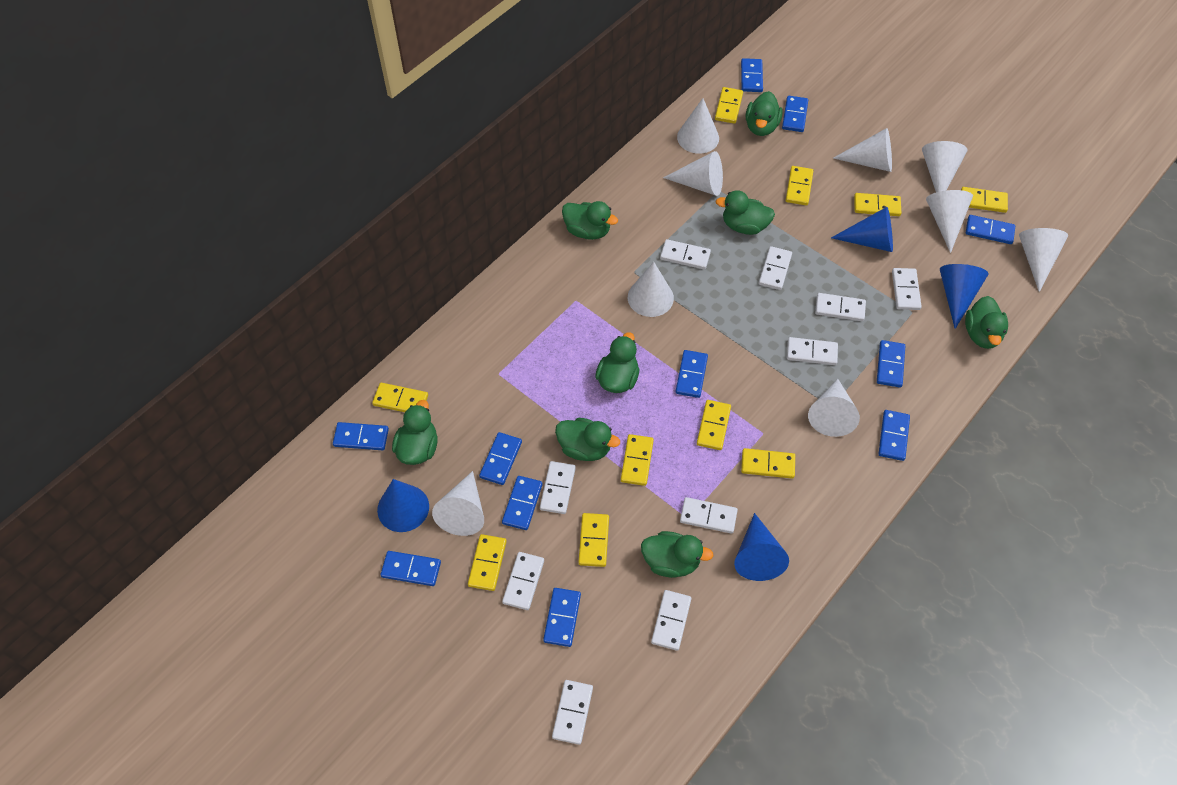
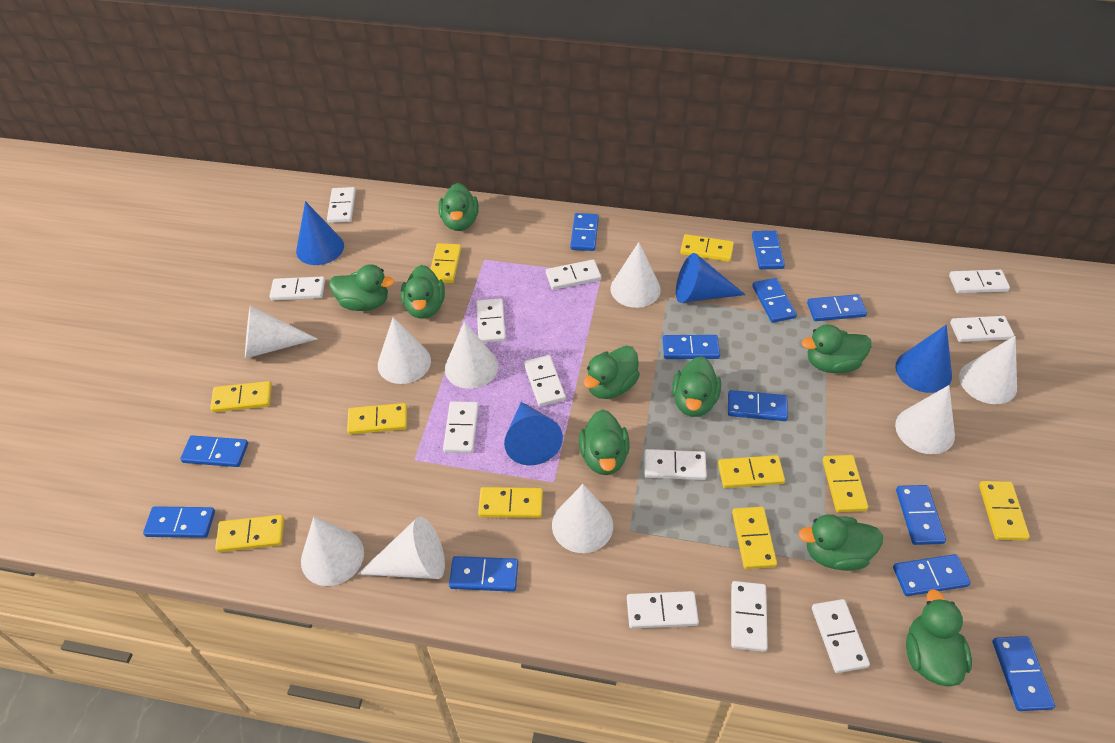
blue domino: 11 -> 12
green duck: 8 -> 9
white domino: 10 -> 12

